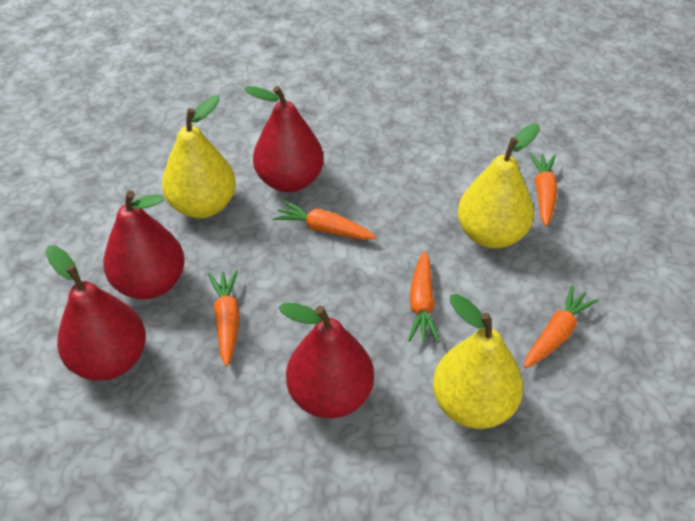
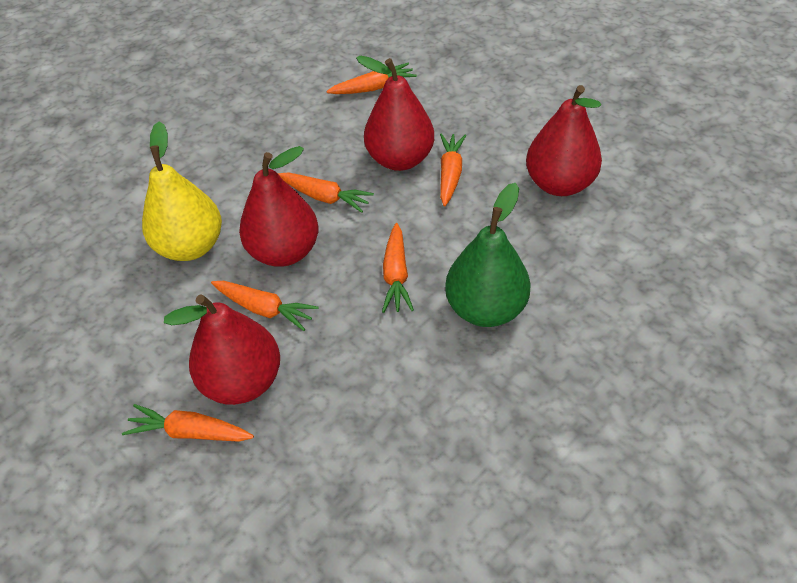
green pear: 0 -> 1
orange carrot: 5 -> 6
yellow pear: 3 -> 1

